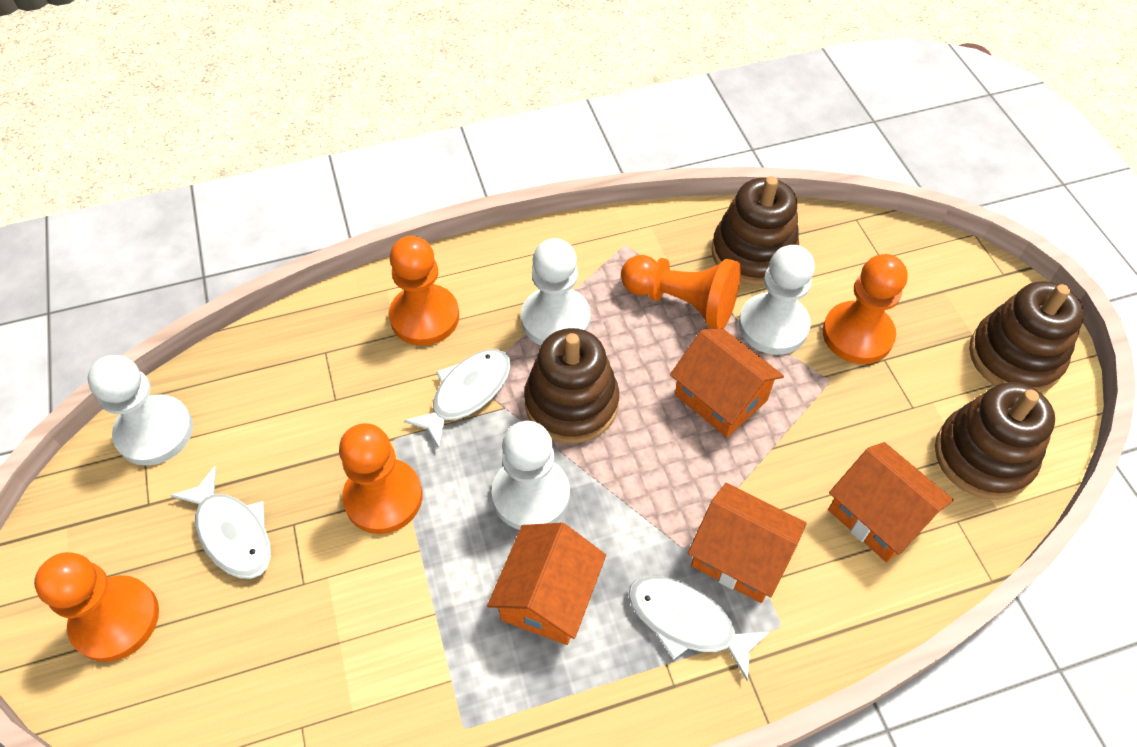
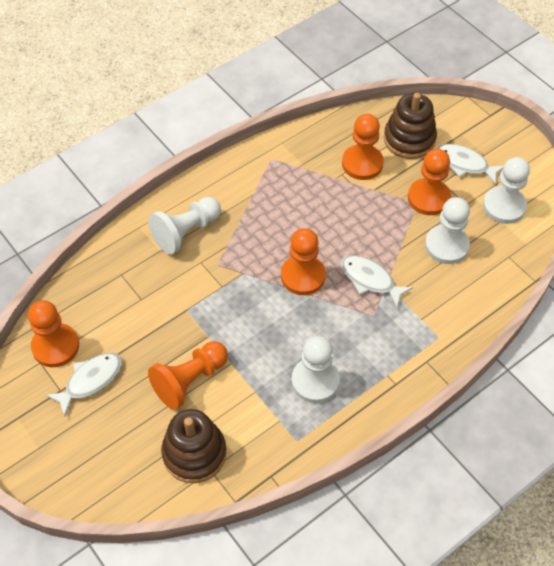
brown stacking toy: 4 -> 2
orange house: 4 -> 0

